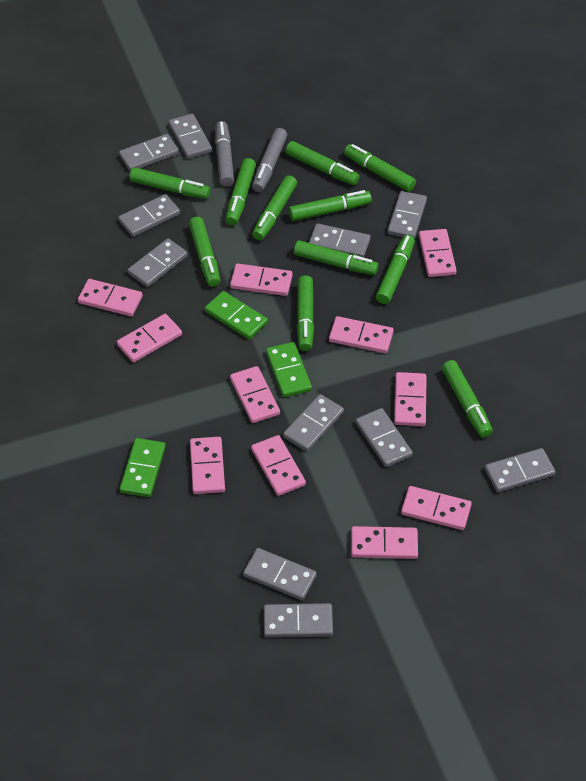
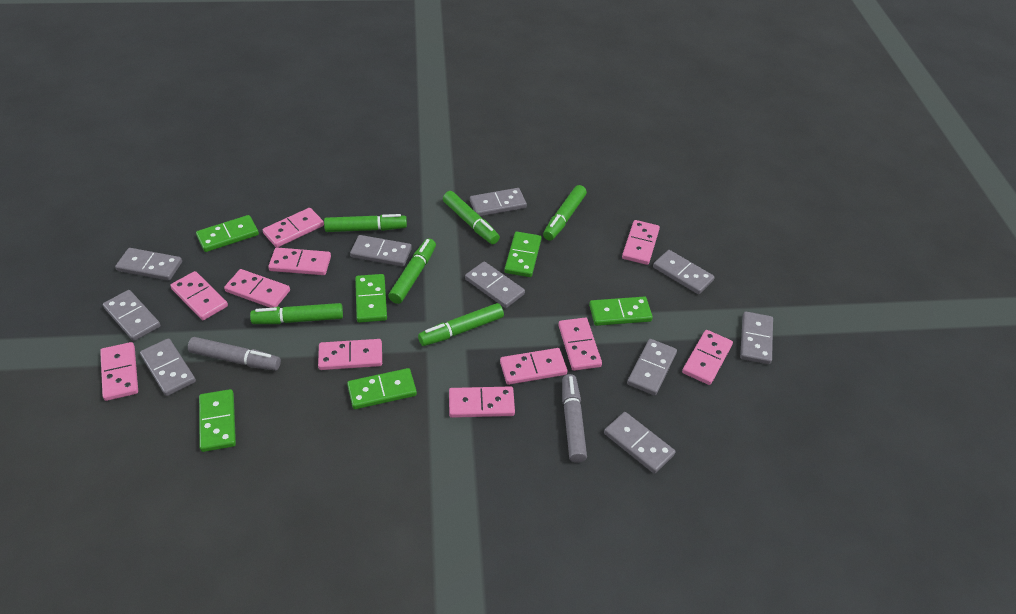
green domino: 3 -> 6
green marker: 11 -> 6
grey domino: 11 -> 10

